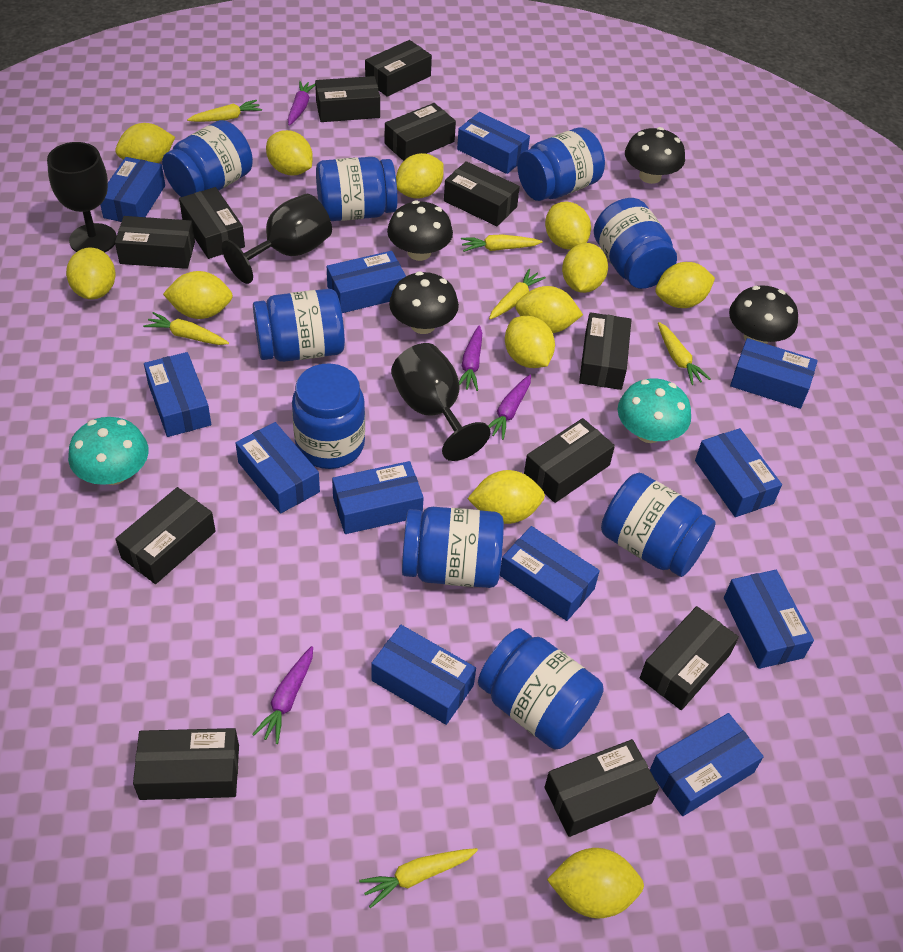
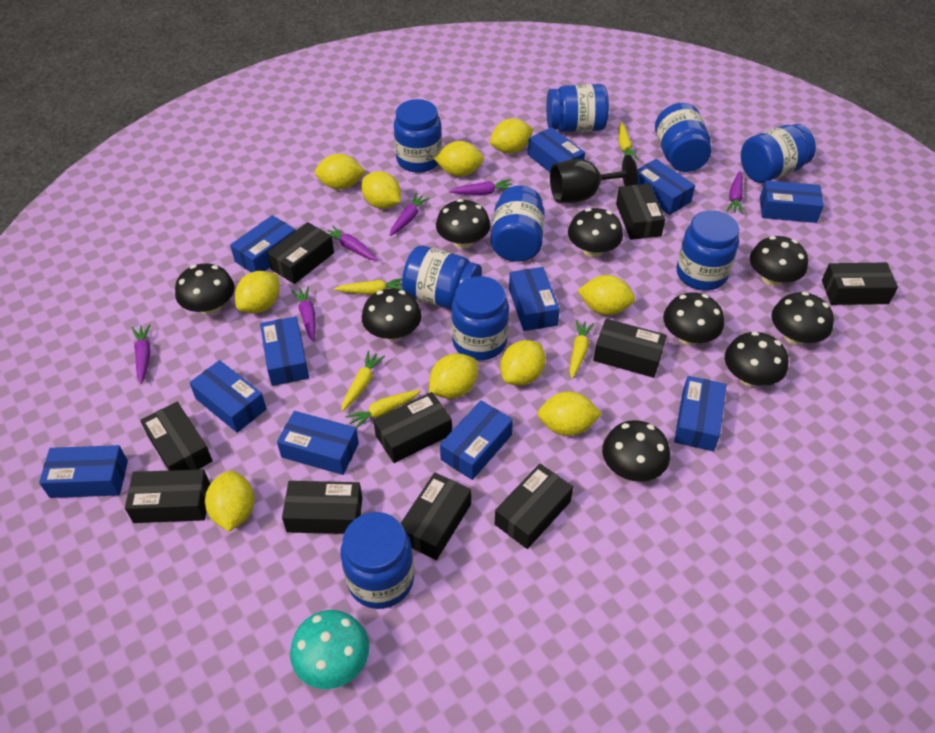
black box: 12 -> 10
black goblet: 3 -> 1
black mushroom: 4 -> 9
blue box: 12 -> 11
purple carrot: 4 -> 6
turquoise mushroom: 2 -> 1
yellow carrot: 6 -> 5
yellow lemon: 12 -> 10

